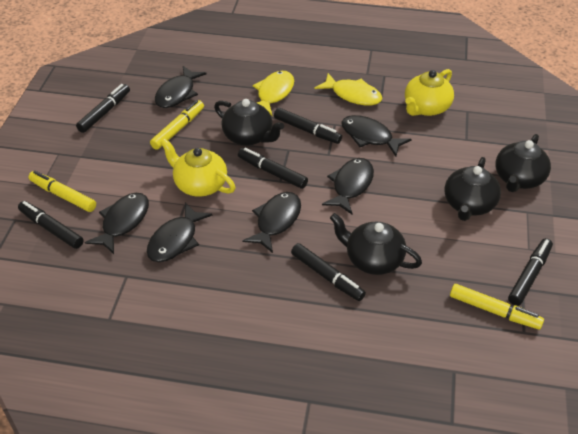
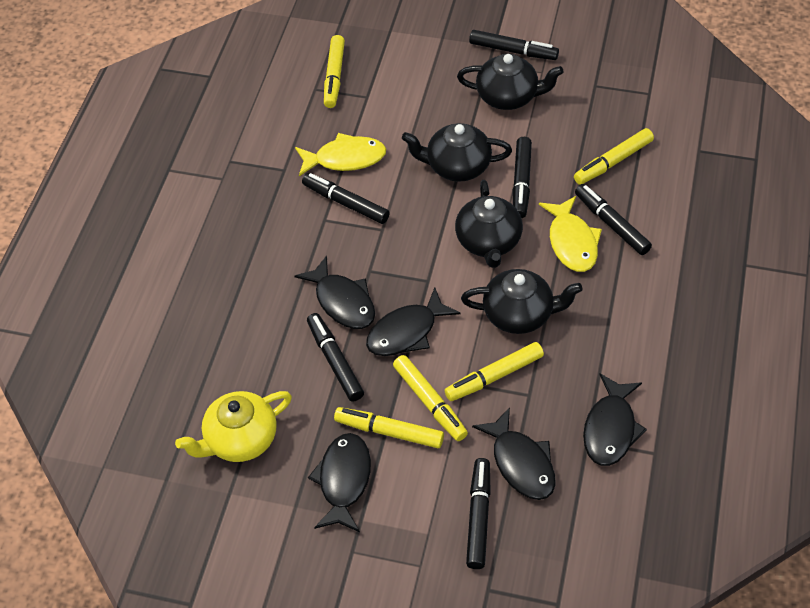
black fish: 6 -> 5
yellow marker: 3 -> 5
yellow teapot: 2 -> 1

